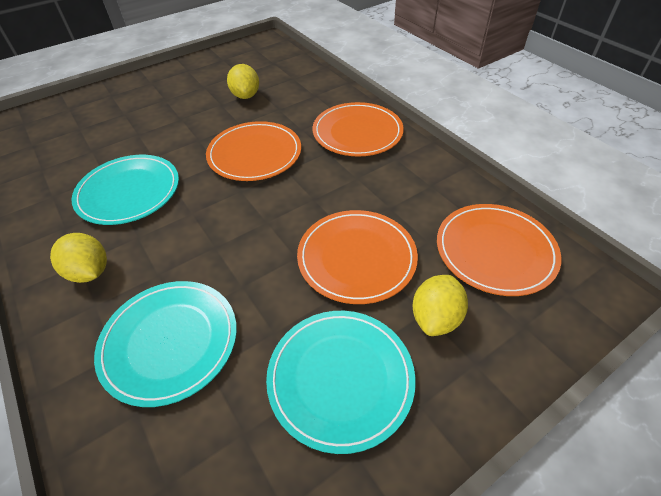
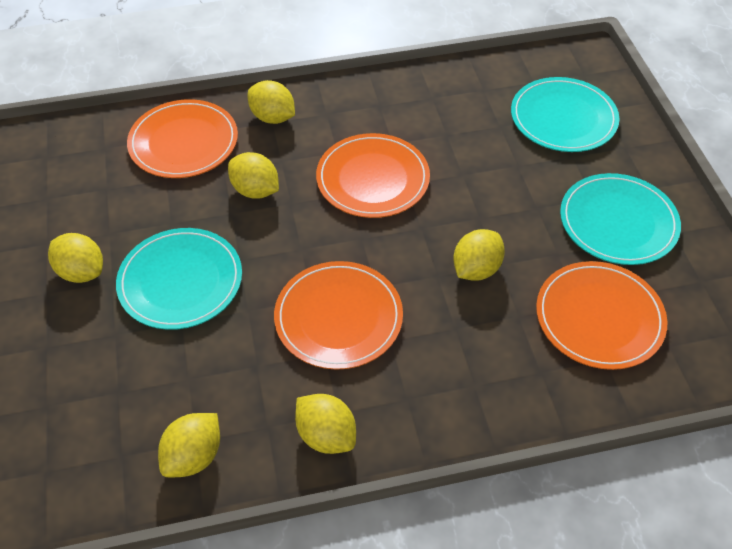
yellow lemon: 3 -> 6

